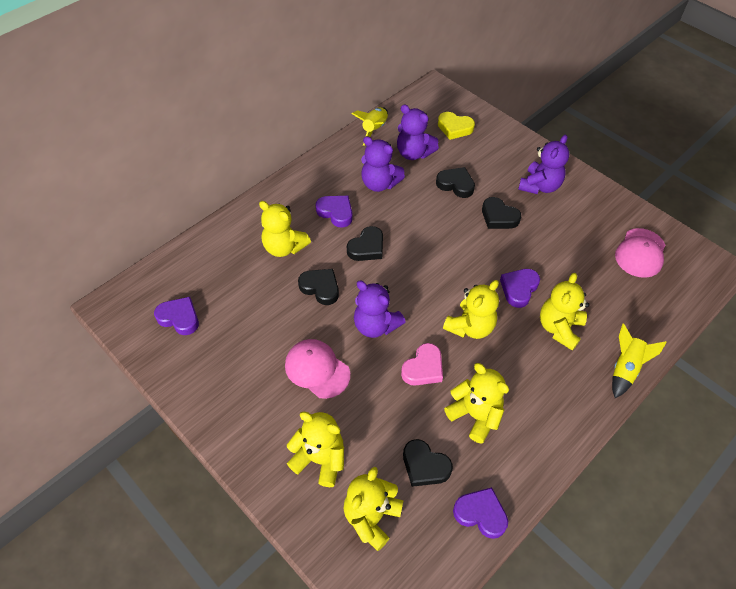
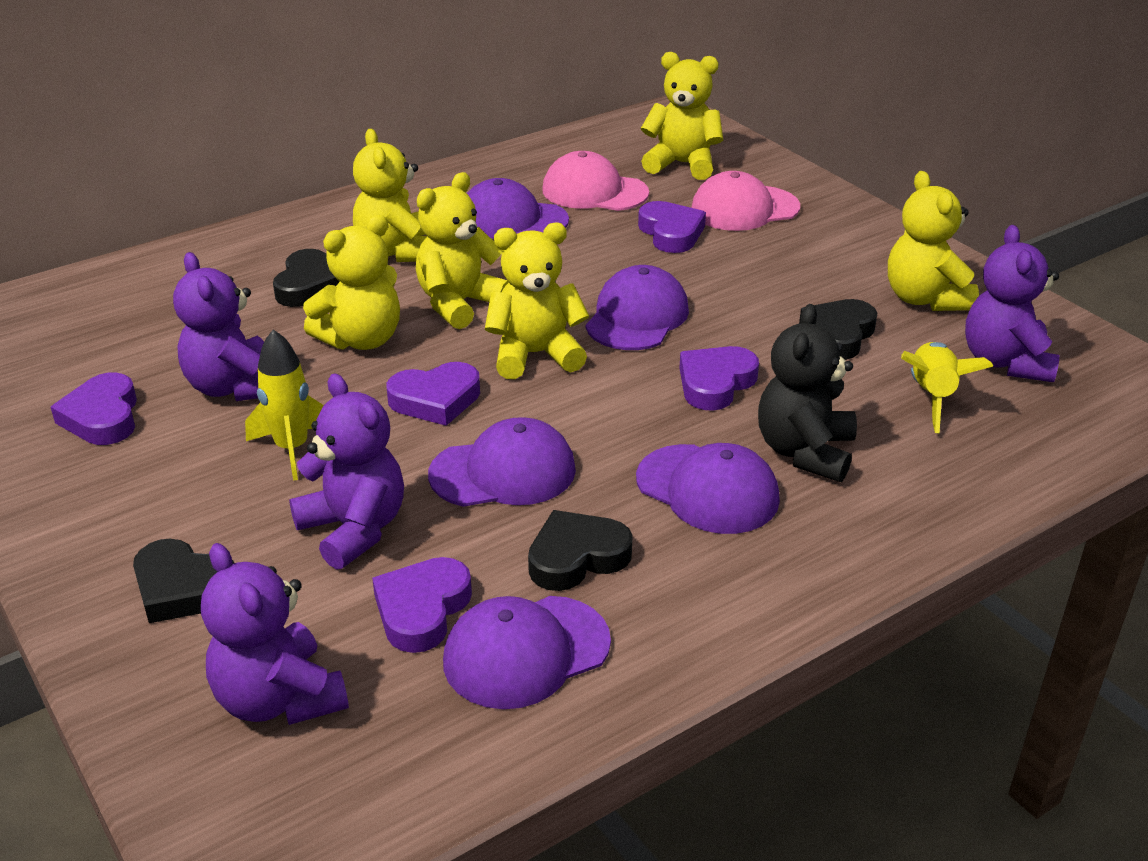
black heart: 5 -> 4
black teddy bear: 0 -> 1
pink heart: 1 -> 0
purple cap: 0 -> 5
purple heart: 4 -> 5
yellow heart: 1 -> 0

